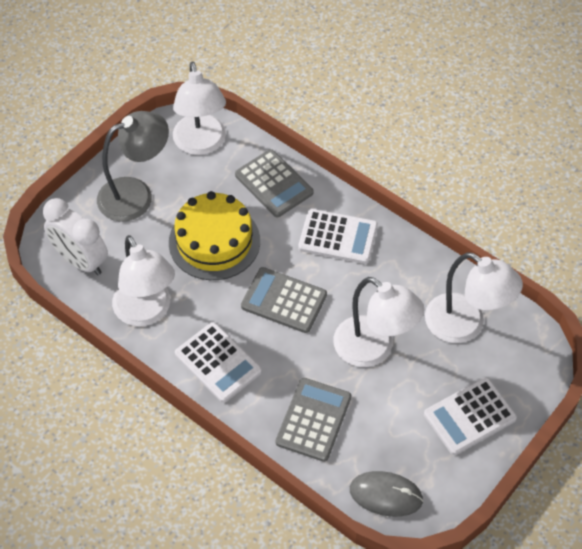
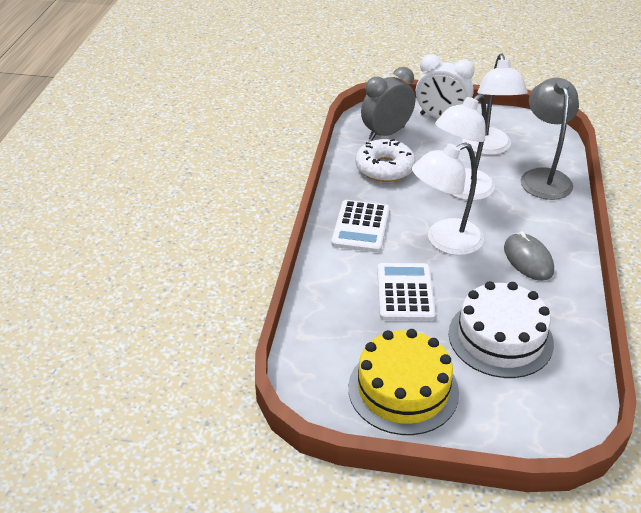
grey calculator: 3 -> 0
grey clock: 0 -> 1
white cake: 0 -> 1
white calculator: 3 -> 2
white donut: 0 -> 1
white lamp: 4 -> 3

